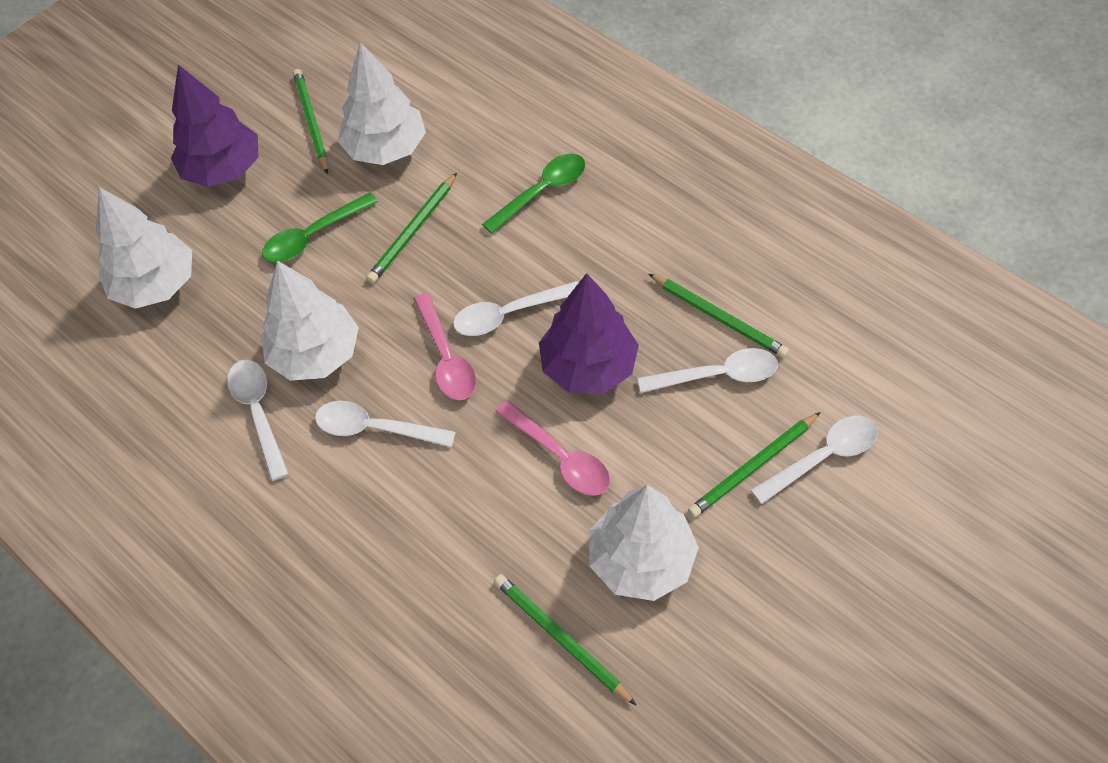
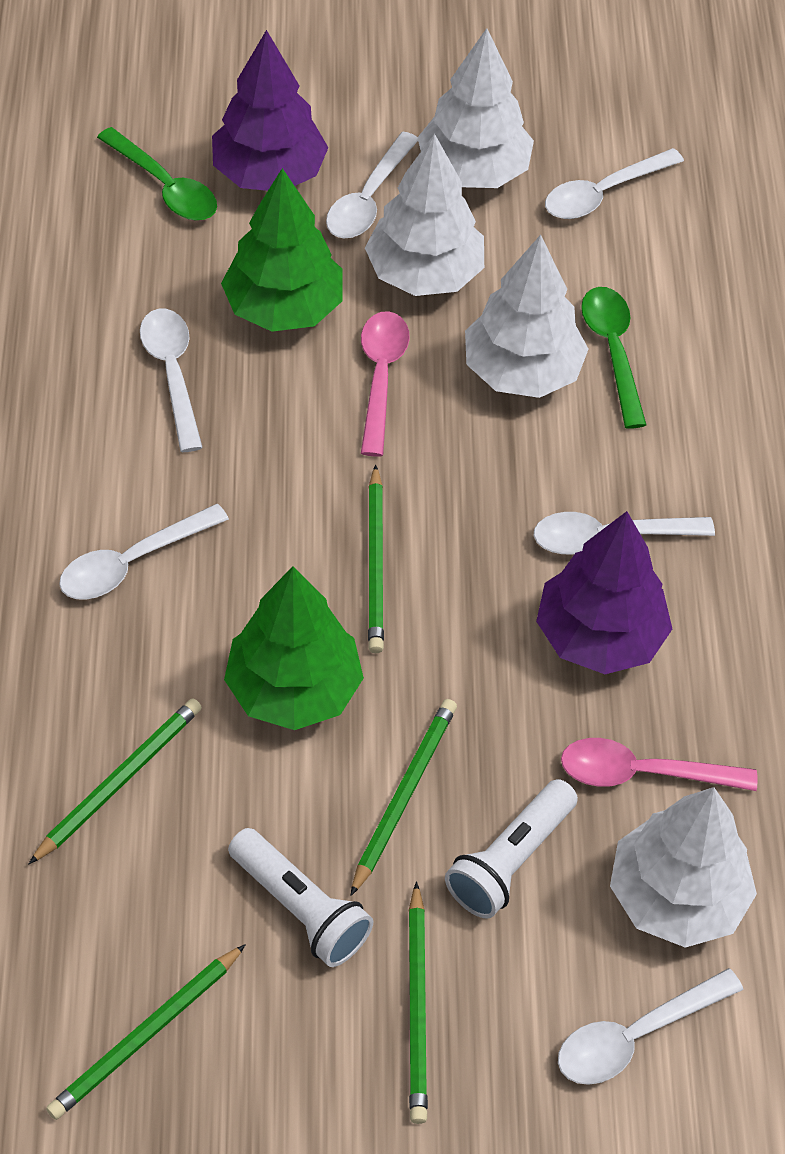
green tree: 0 -> 2
white flashlight: 0 -> 2
white spoon: 5 -> 6

